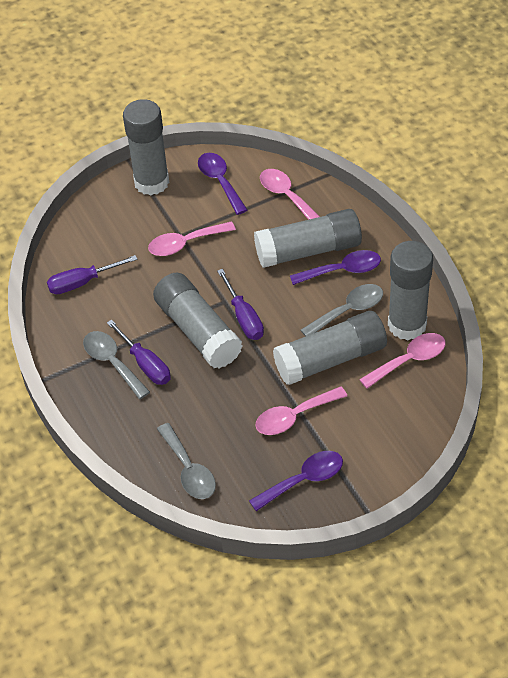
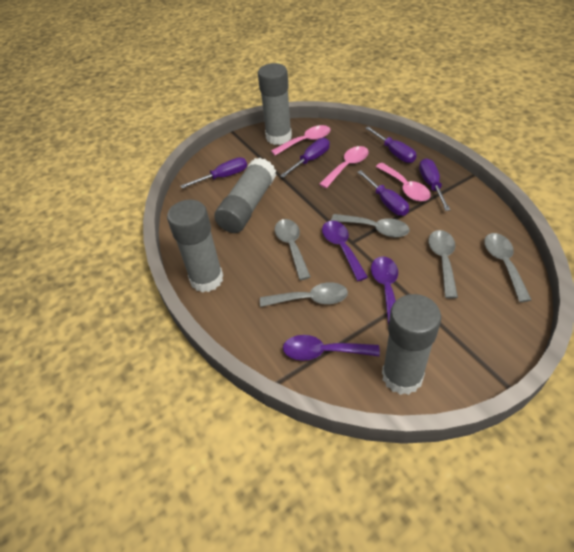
grey glue stick: 5 -> 4
grey spoon: 3 -> 5
pink spoon: 4 -> 3
purple screwdriver: 3 -> 5

